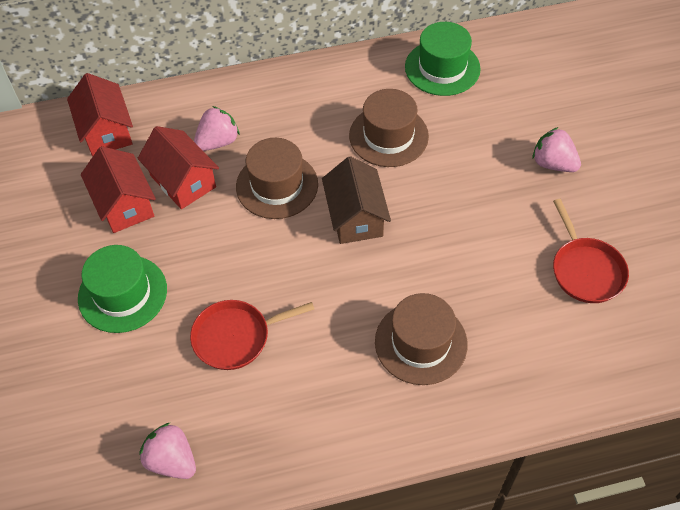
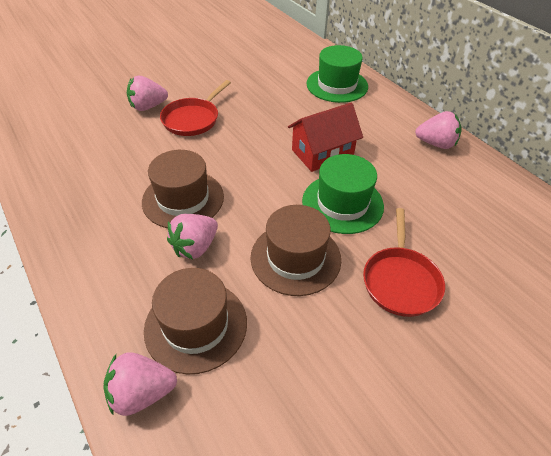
brown house: 1 -> 0
pink strawberry: 3 -> 4
red house: 3 -> 1

